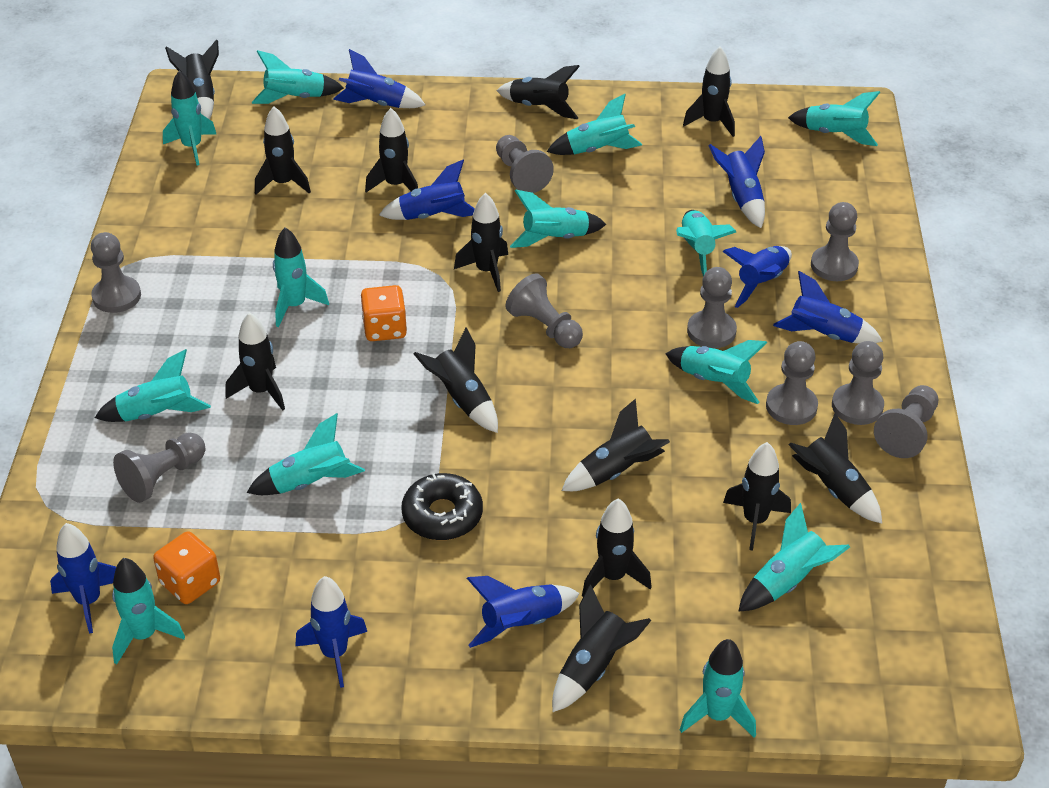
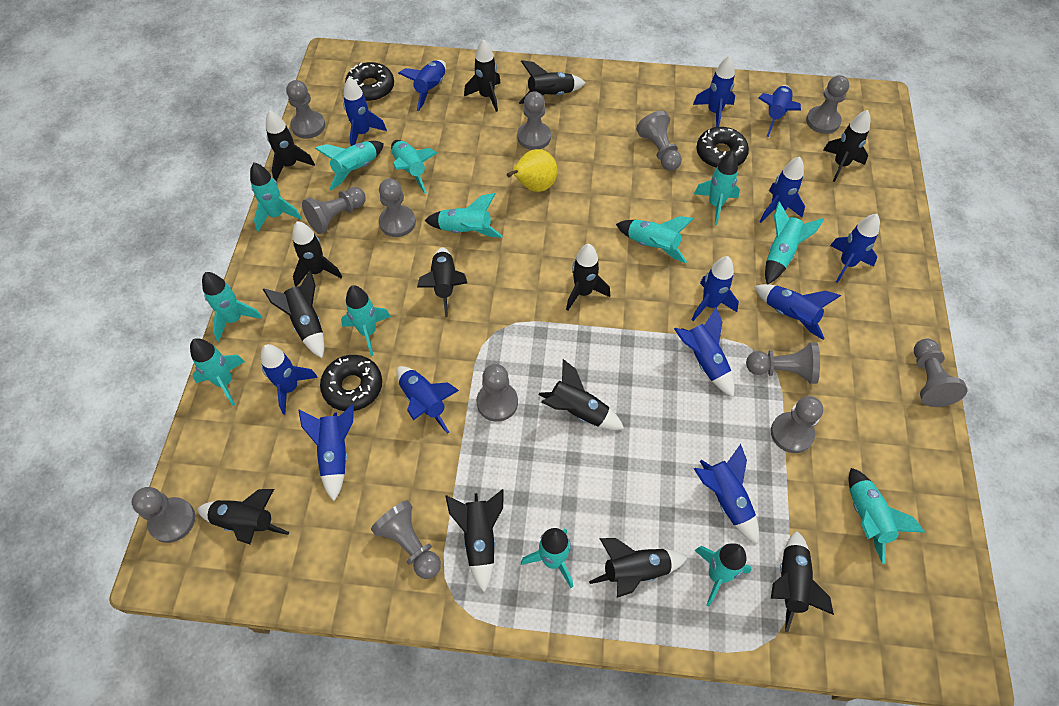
black donut: 1 -> 3
blue rocket: 8 -> 13
grey pawn: 9 -> 12
orange dice: 2 -> 0
yellow pear: 0 -> 1

